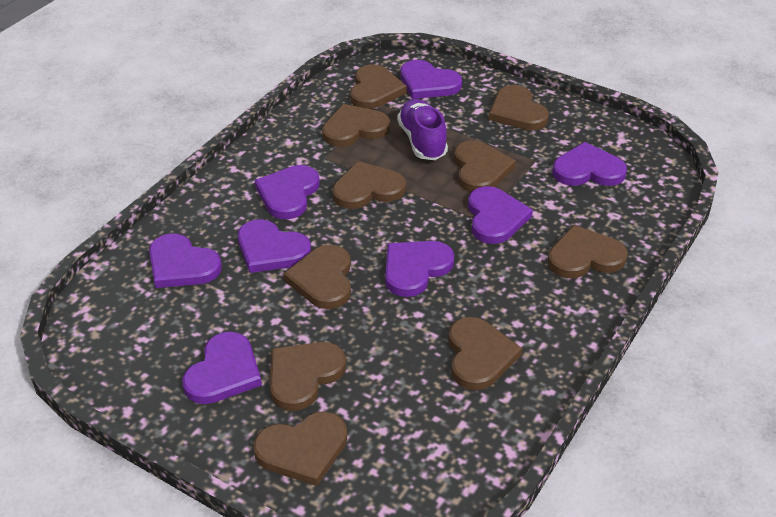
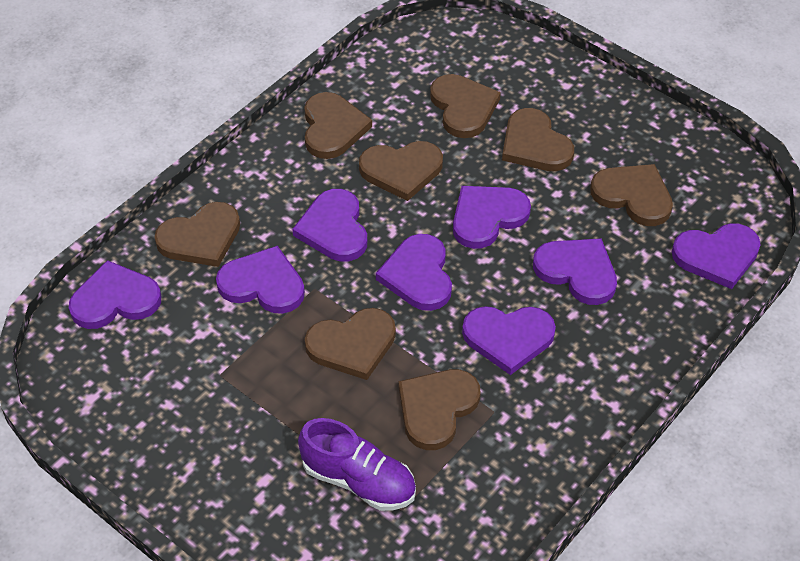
brown heart: 10 -> 8

